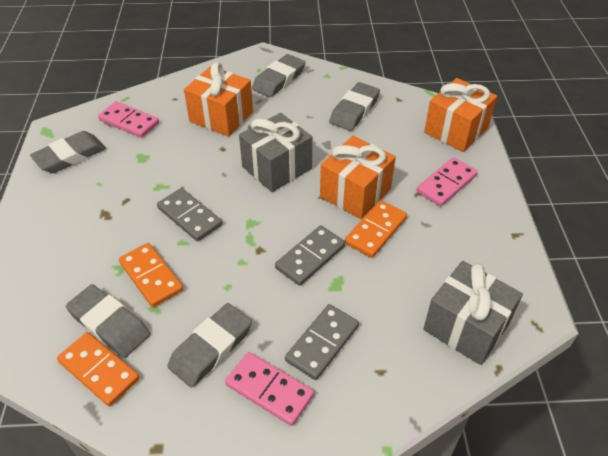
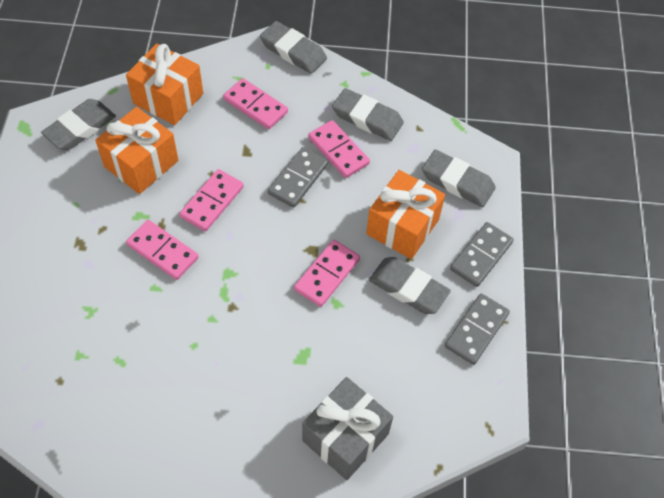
grey gift: 2 -> 1
orange domino: 3 -> 0
pink domino: 3 -> 5

